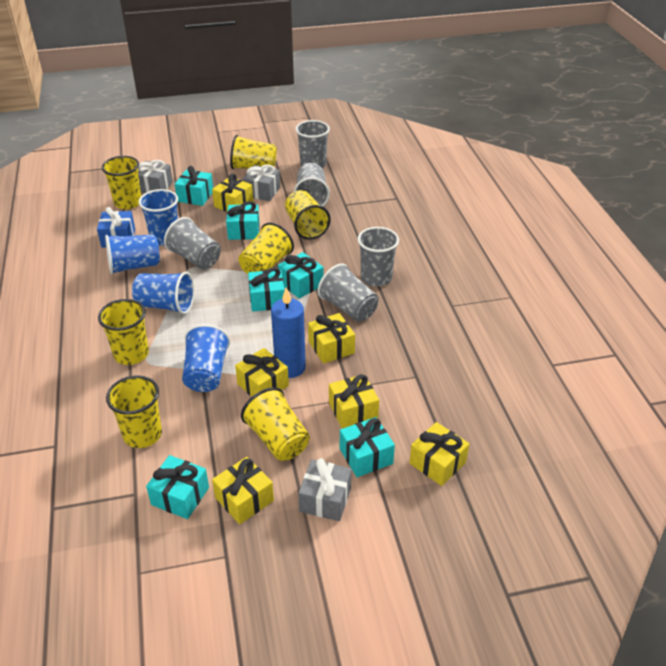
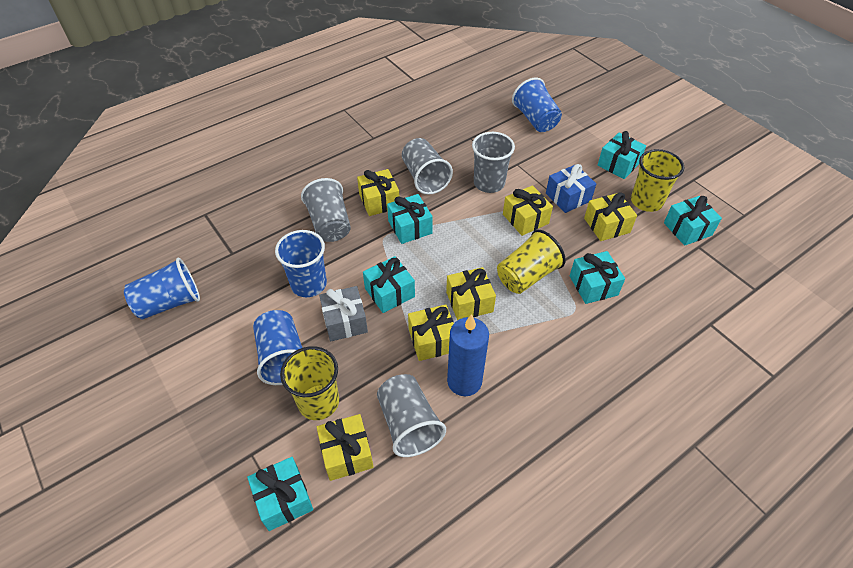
grey cup: 5 -> 4
grey gift: 3 -> 1
yellow cup: 7 -> 3

